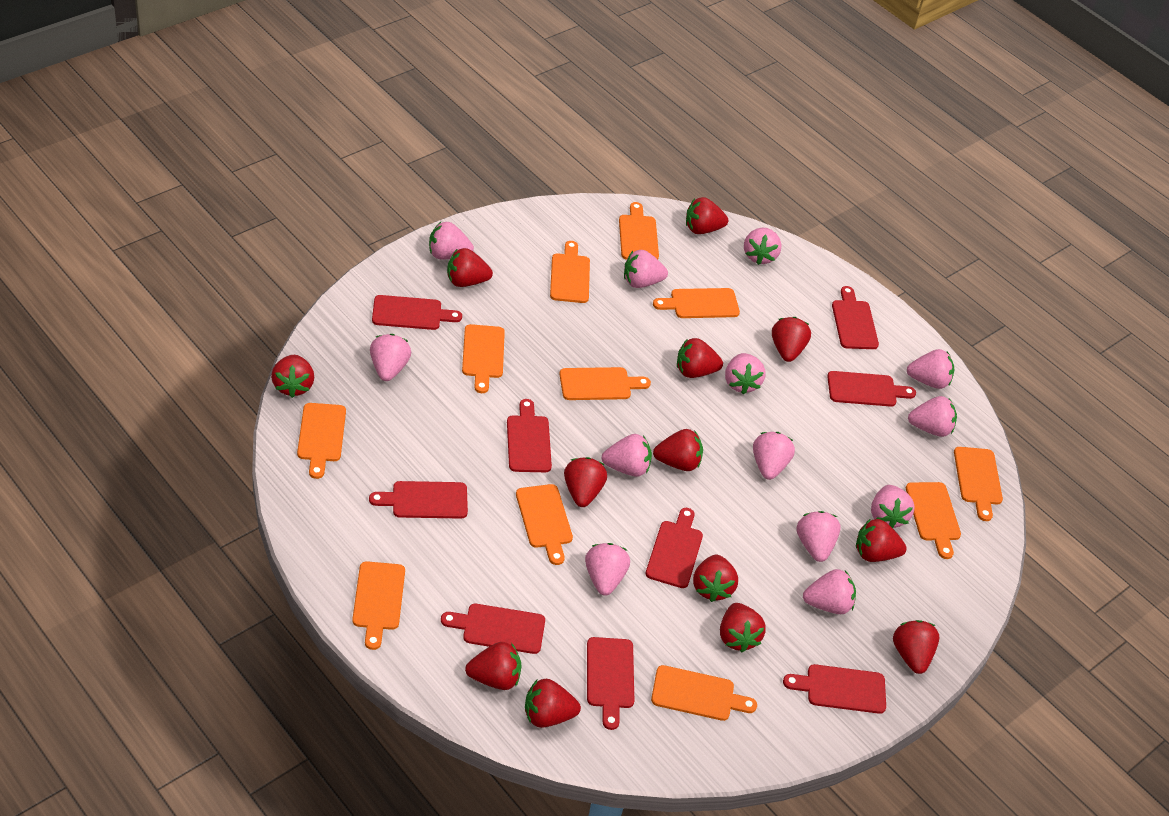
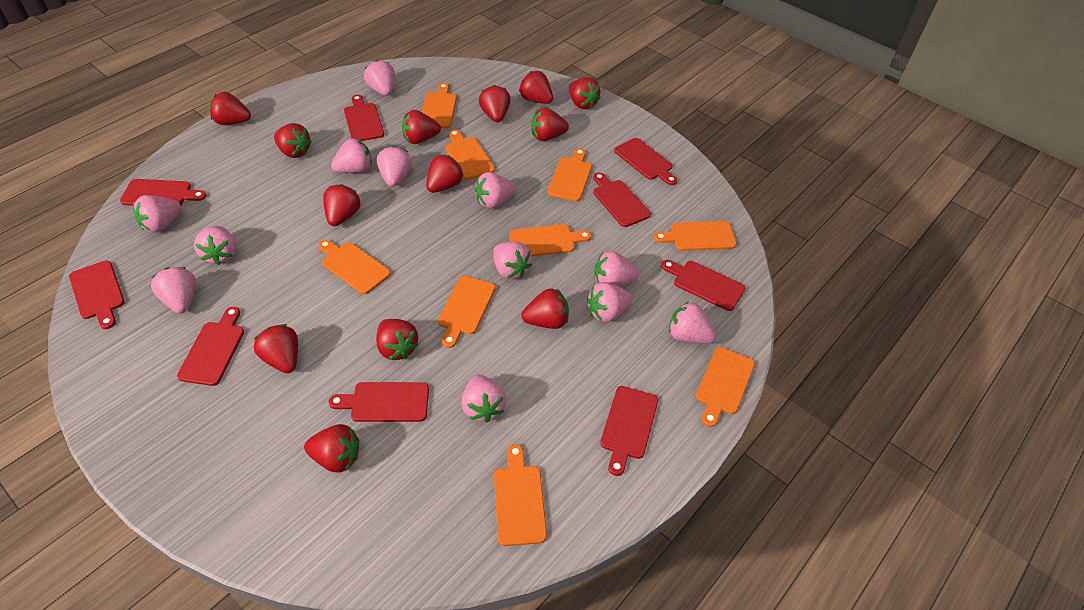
orange cutting board: 11 -> 9
pink strawberry: 13 -> 12

